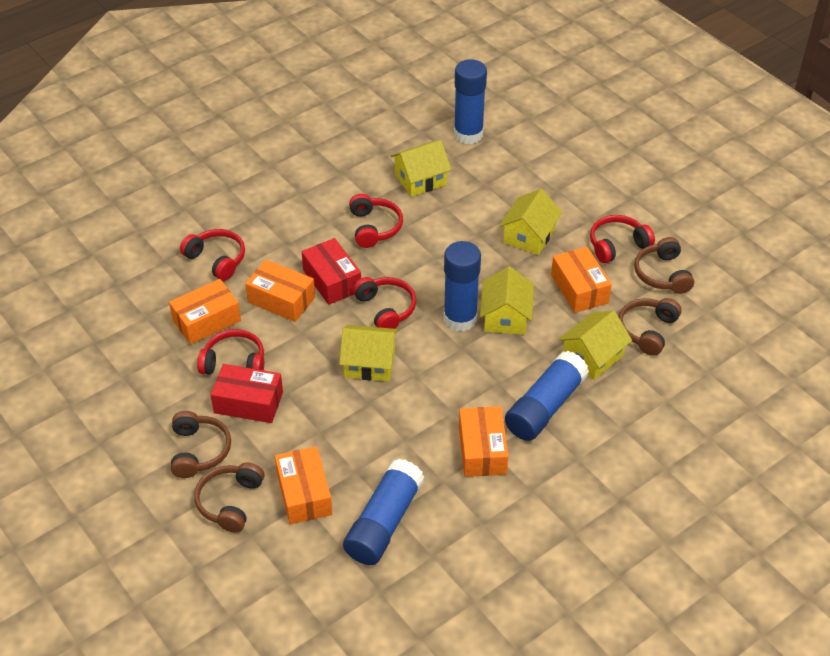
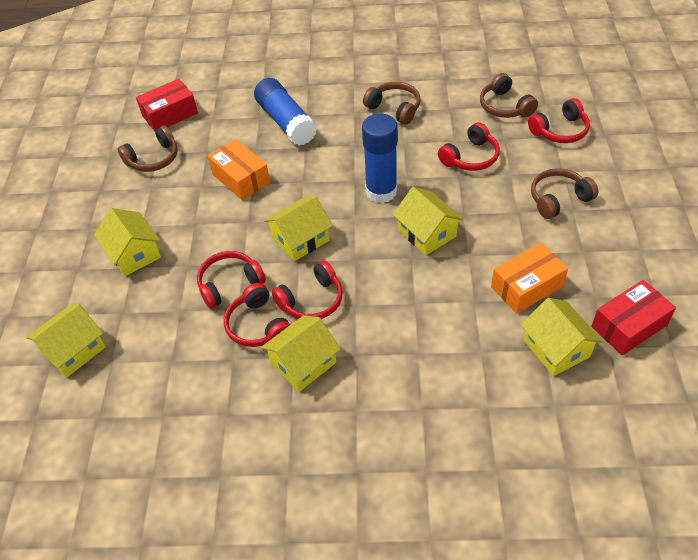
blue glue stick: 4 -> 2
orange box: 5 -> 2
yellow house: 5 -> 6

